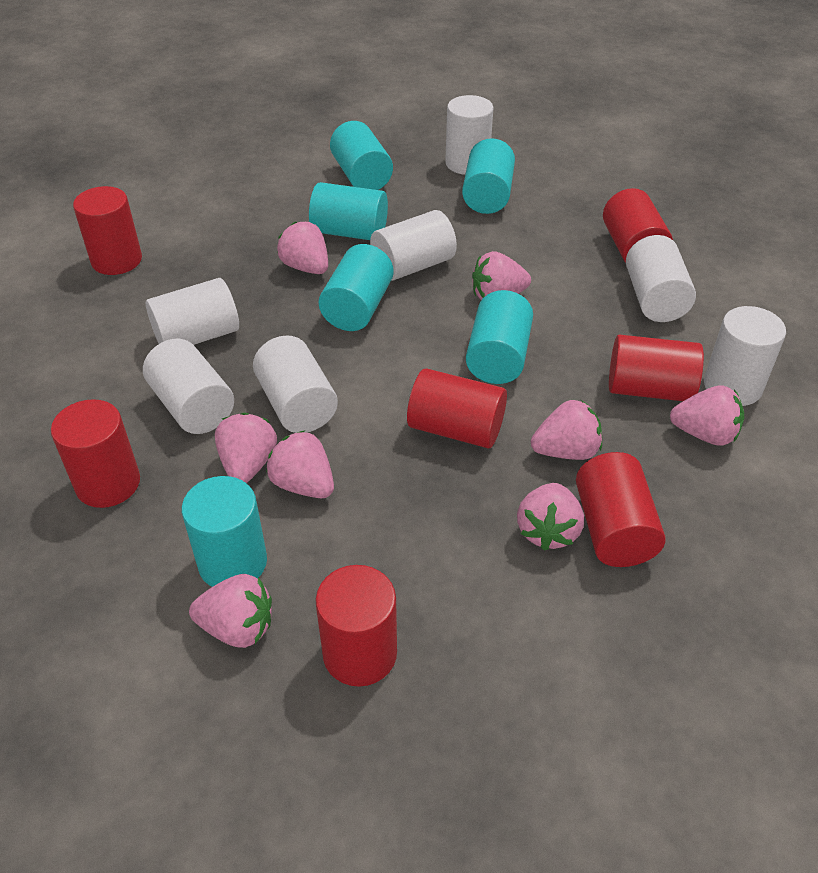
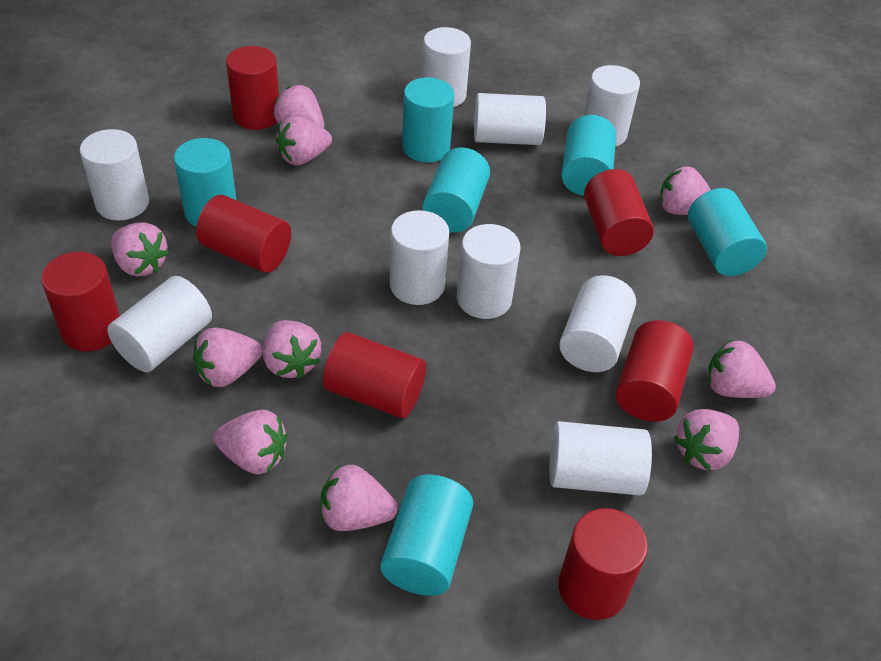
pink strawberry: 8 -> 10
white cylinder: 7 -> 9

